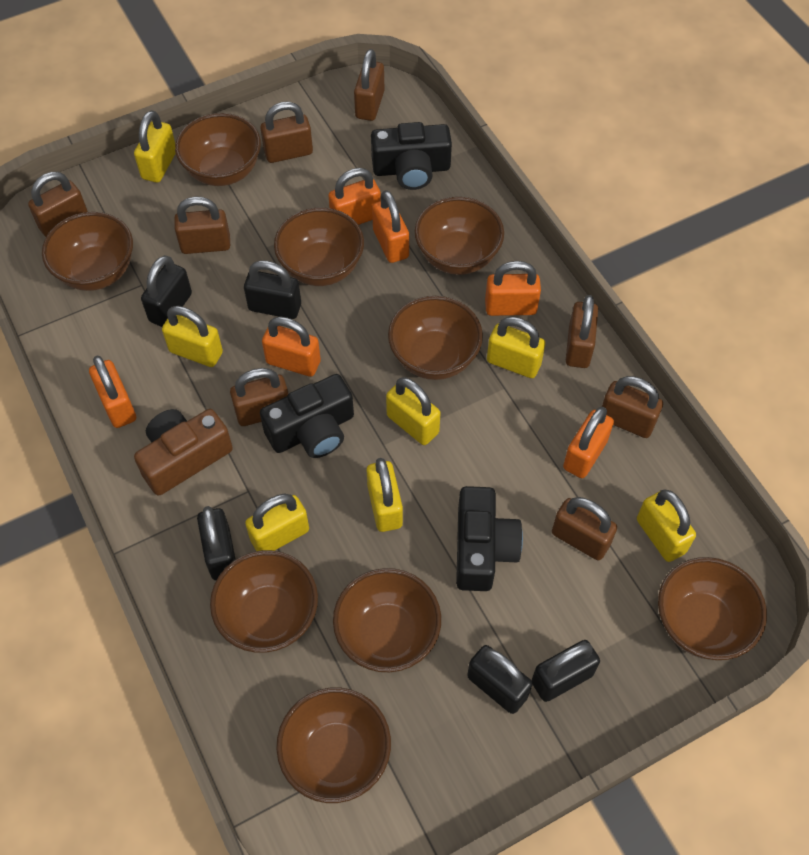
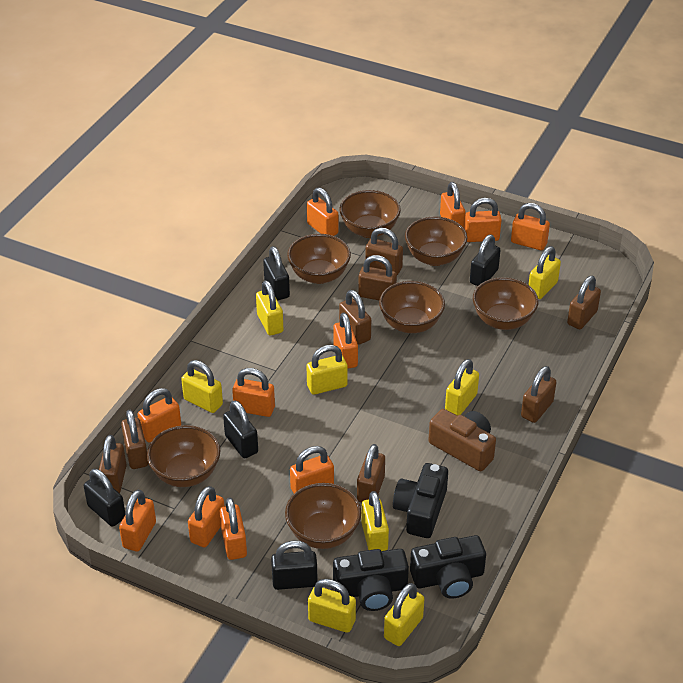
brown bowl: 9 -> 7
orange padlock: 6 -> 11
yellow padlock: 7 -> 8

